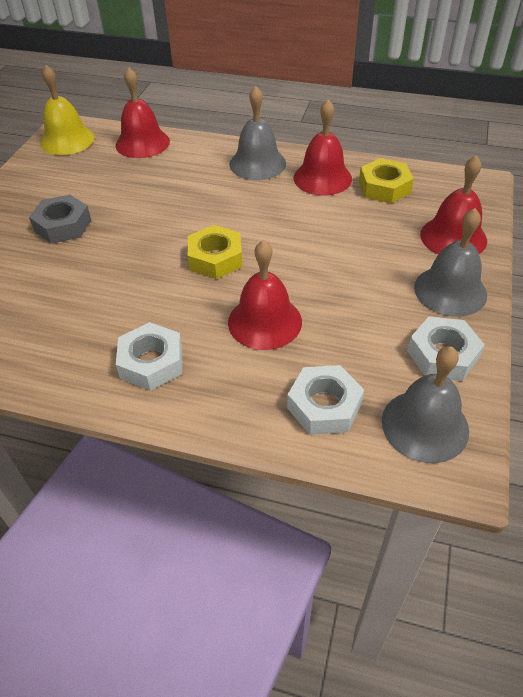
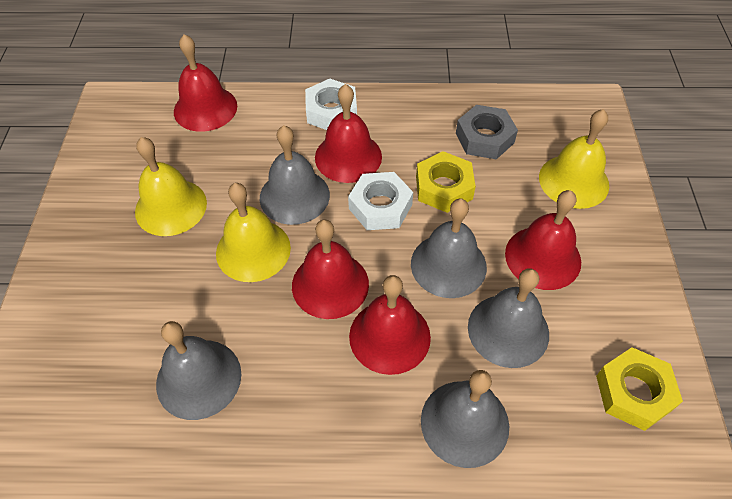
grey bell: 3 -> 5
red bell: 4 -> 5
white nut: 3 -> 2
yellow bell: 1 -> 3

